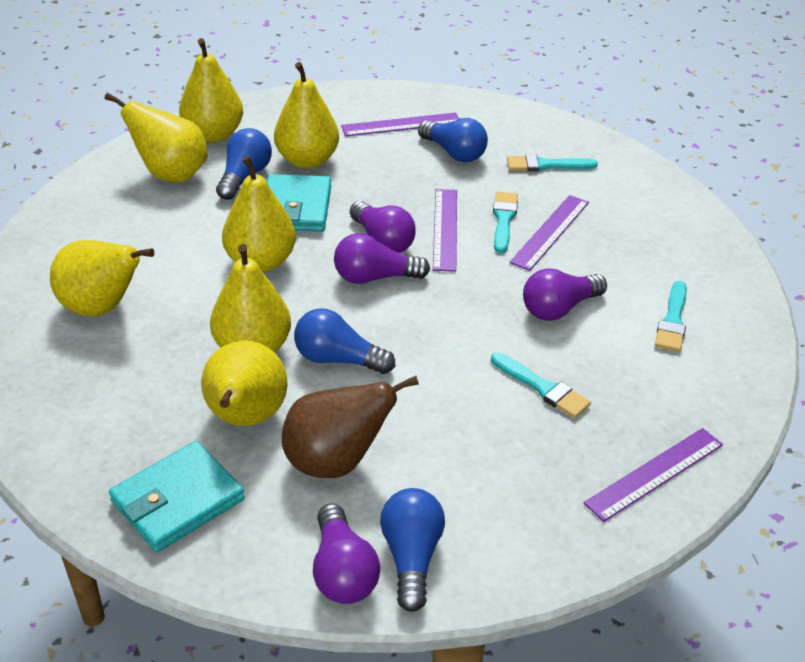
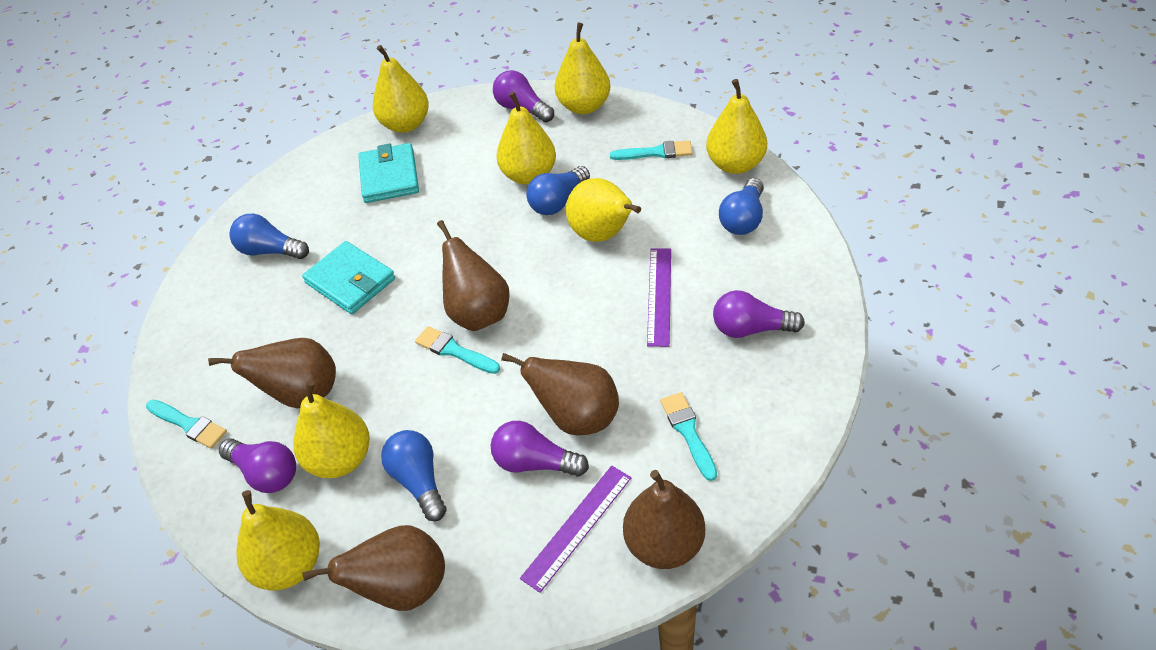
brown pear: 1 -> 5
purple ruler: 4 -> 2

